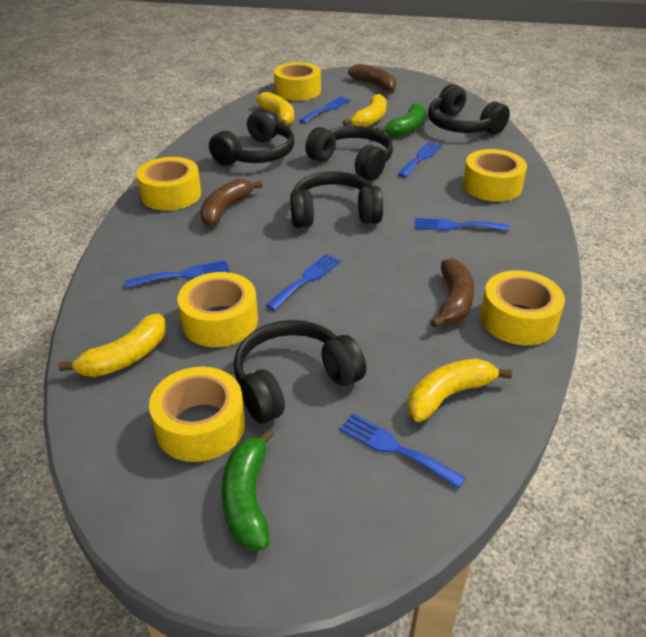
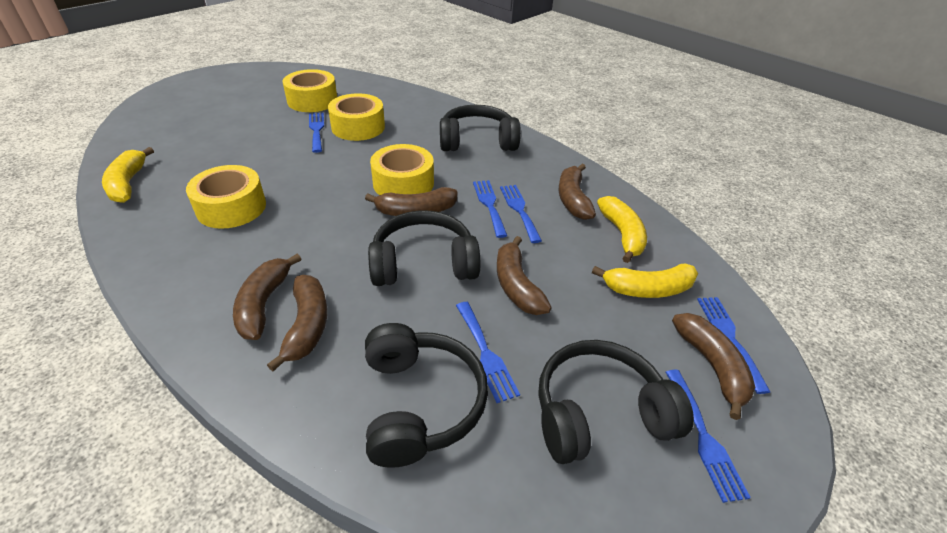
black headphones: 5 -> 4
brown banana: 3 -> 6
green banana: 2 -> 0
yellow banana: 4 -> 3
yellow tape: 6 -> 4

